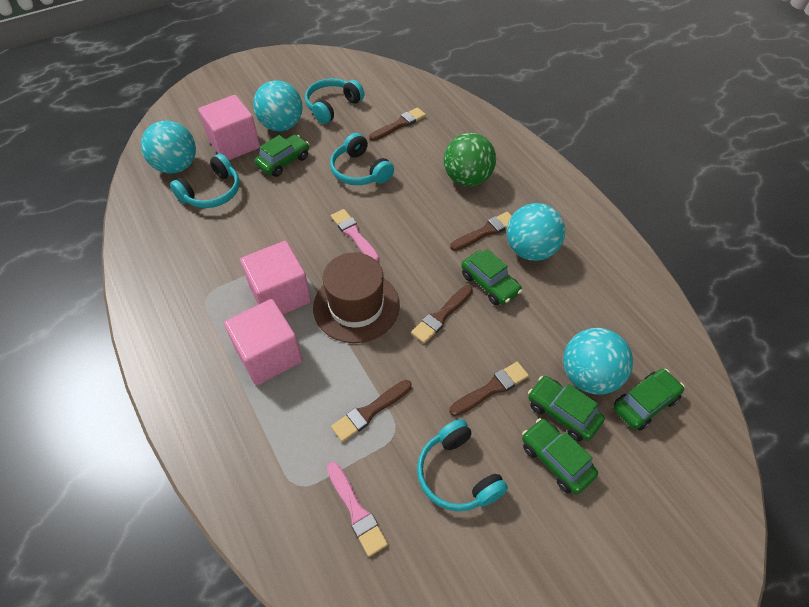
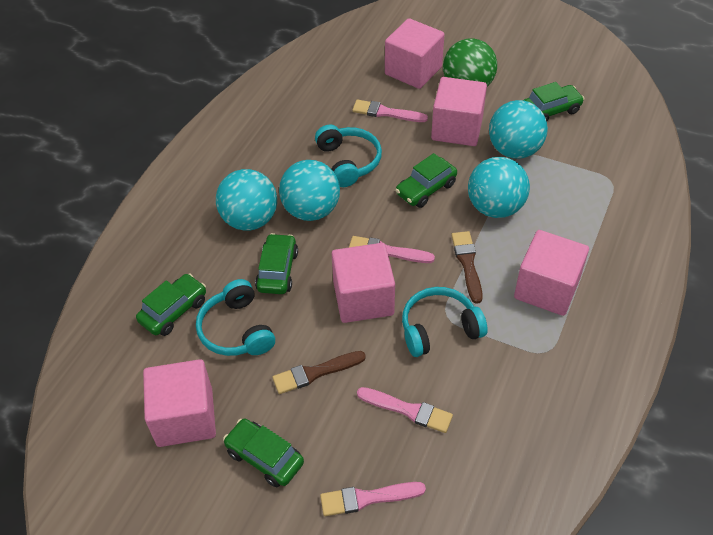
brown brush: 5 -> 2
brown hat: 1 -> 0
pink brush: 2 -> 4
pink cube: 3 -> 5
turquoise headphones: 4 -> 3

